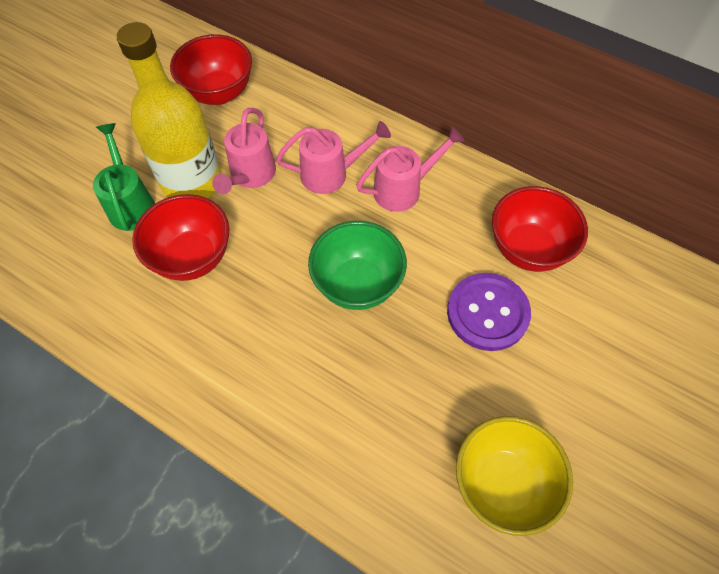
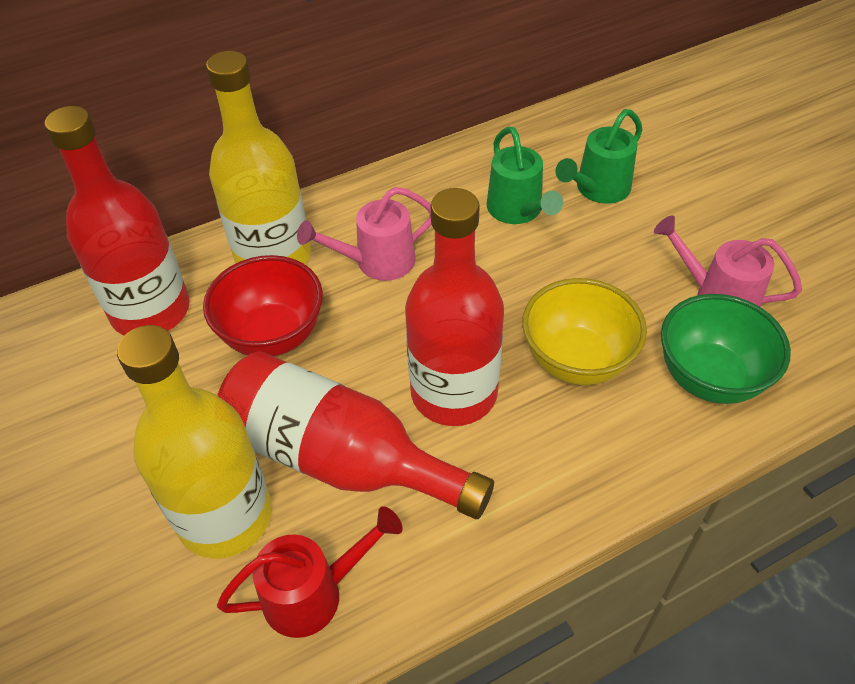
green watering can: 1 -> 2
pink watering can: 3 -> 2
purple button: 1 -> 0
red bottle: 0 -> 3
red bowl: 3 -> 1
red watering can: 0 -> 1
yellow bottle: 1 -> 2

